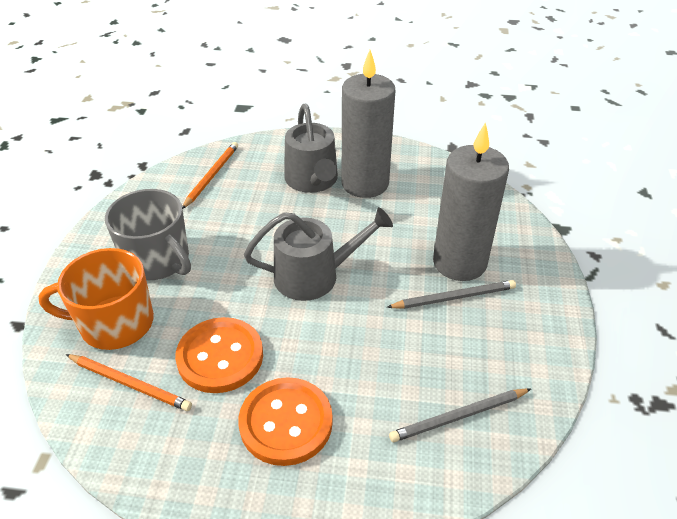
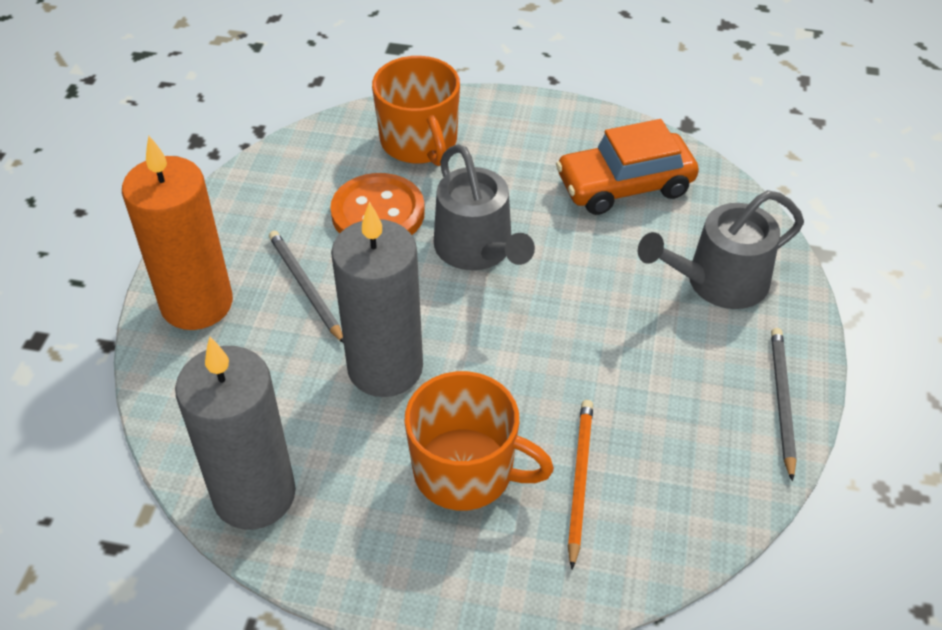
grey mug: 1 -> 0
orange button: 2 -> 1
orange candle: 0 -> 1
orange car: 0 -> 1
orange mug: 1 -> 2
orange pencil: 2 -> 1

